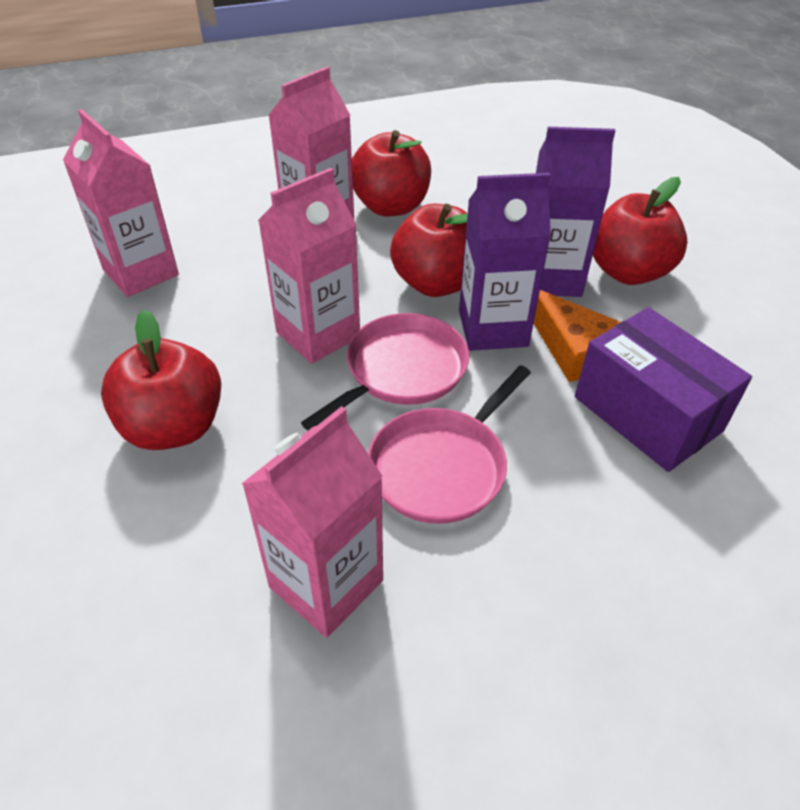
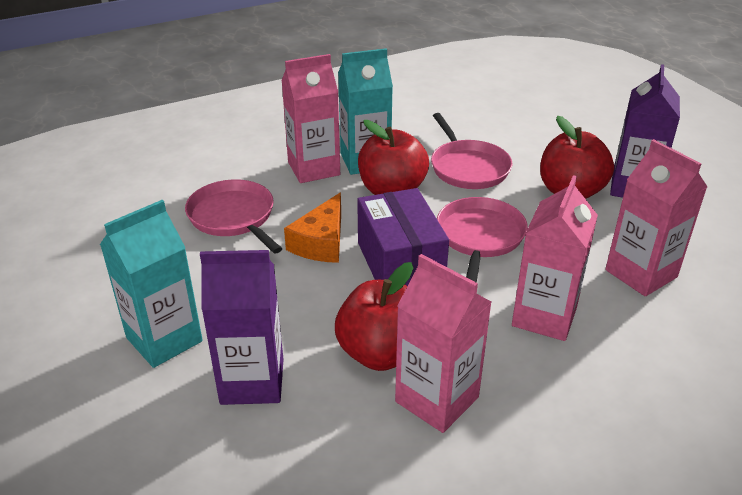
pink pan: 2 -> 3
red apple: 4 -> 3
turquoise carton: 0 -> 2

